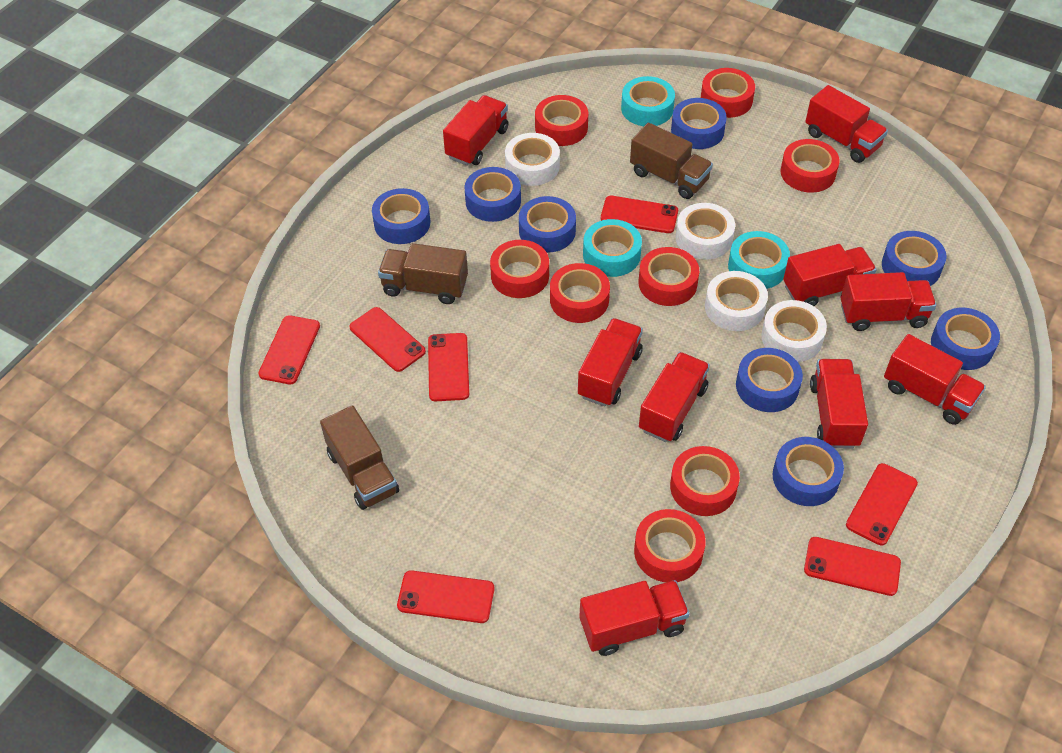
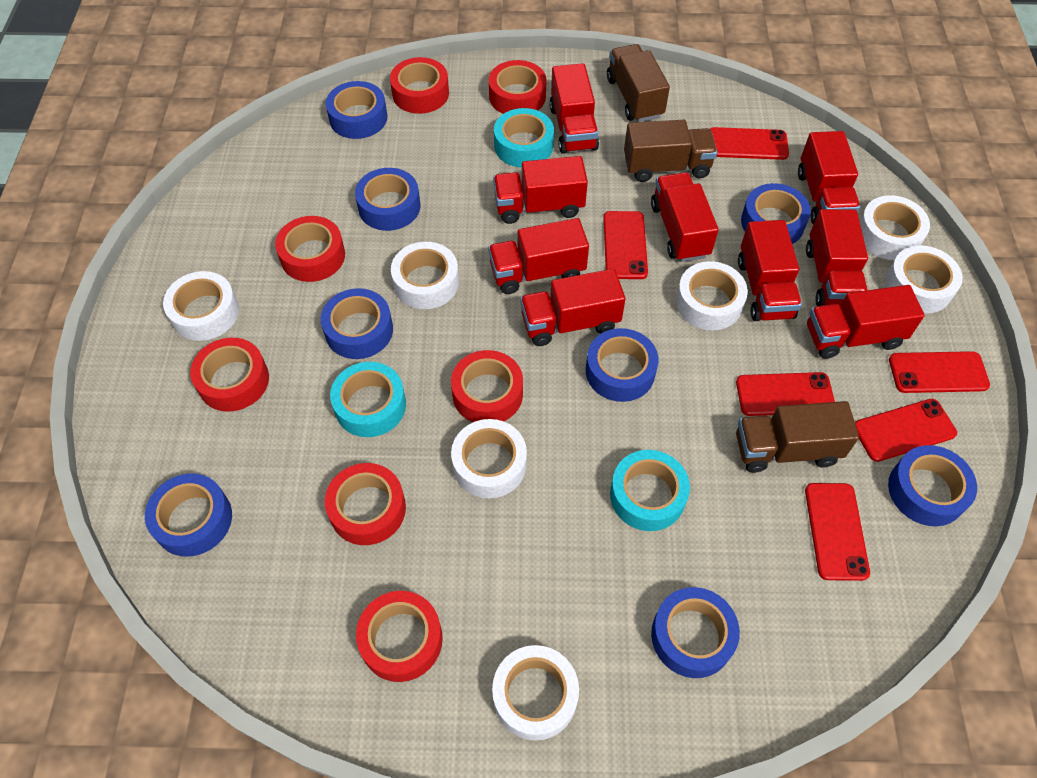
red phone: 7 -> 6
red tape: 8 -> 7
white tape: 4 -> 7

